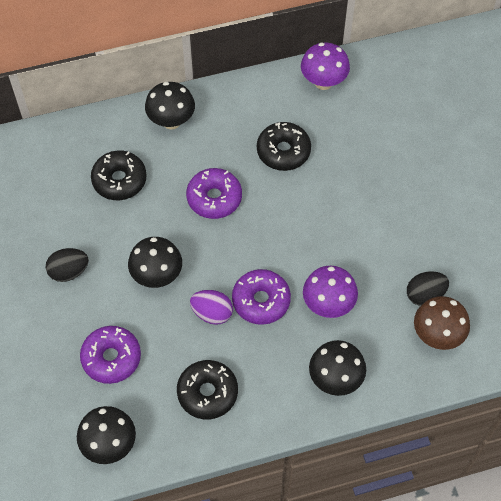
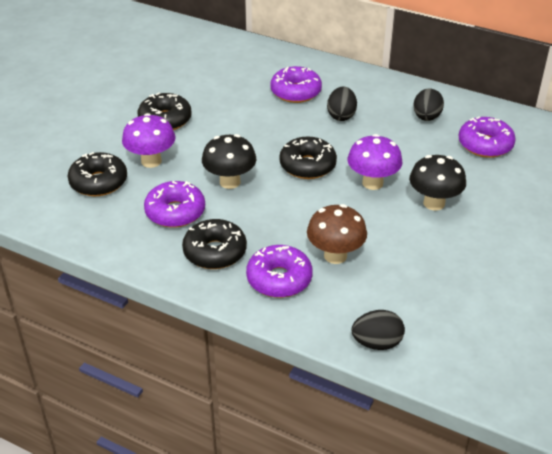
black donut: 3 -> 4
black egg: 2 -> 3
black mushroom: 4 -> 2
purple donut: 3 -> 4
purple egg: 1 -> 0

